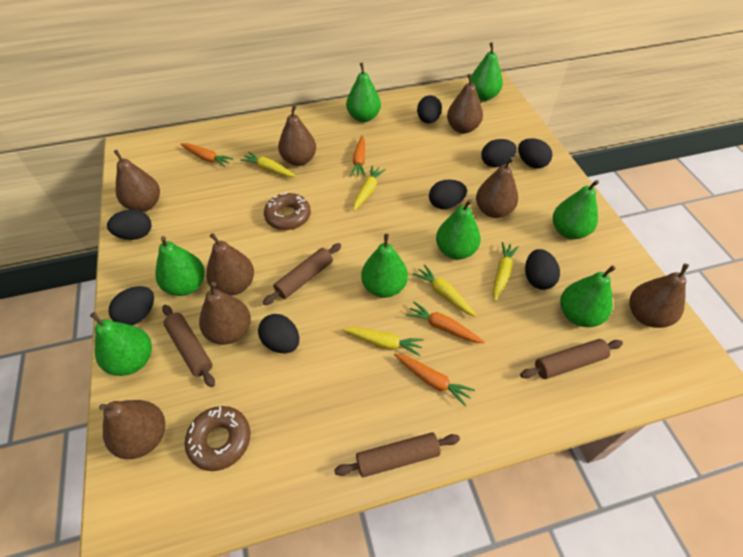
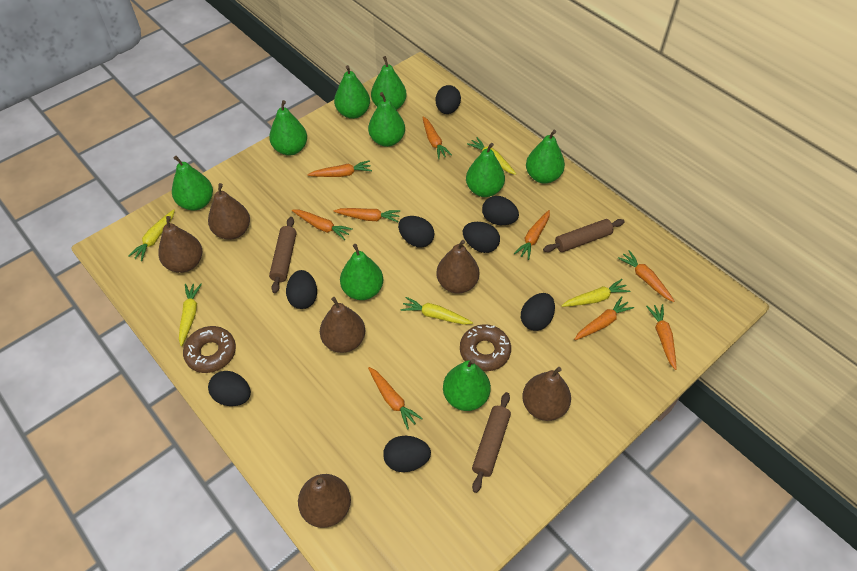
brown pear: 8 -> 6
brown rolling pin: 4 -> 3
green pear: 8 -> 9
orange carrot: 4 -> 9

